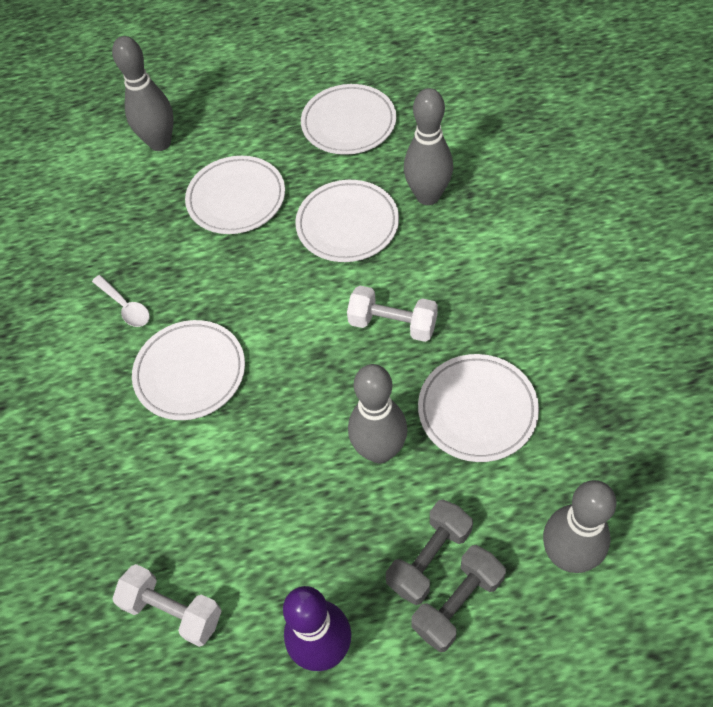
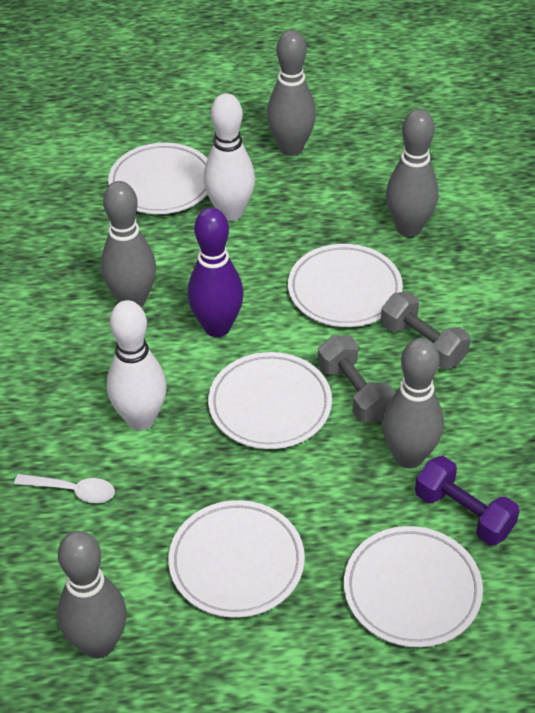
grey bowling pin: 4 -> 5
purple dumbbell: 0 -> 1
white bowling pin: 0 -> 2
white dumbbell: 2 -> 0

